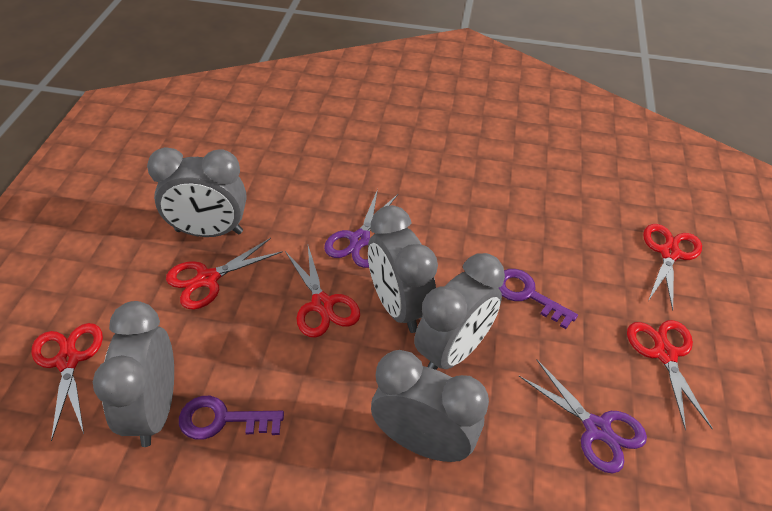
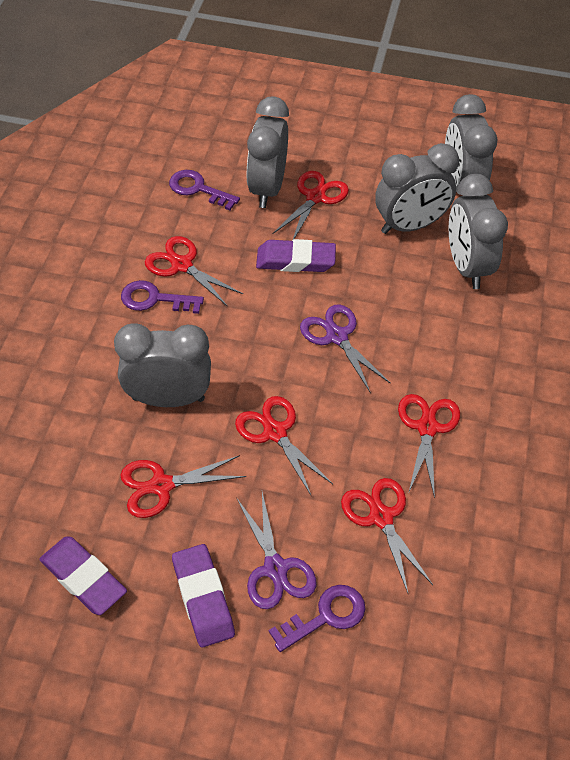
purple eraser: 0 -> 3
purple key: 2 -> 3
red scissors: 5 -> 6

